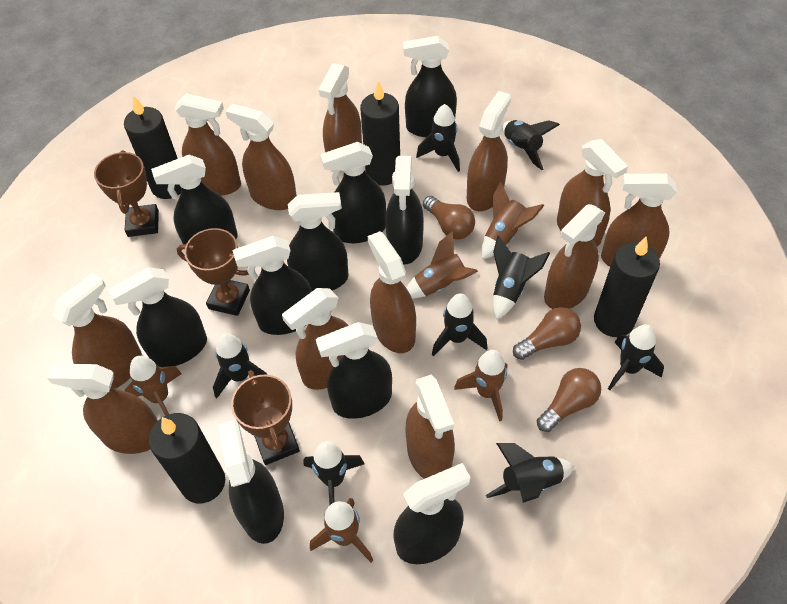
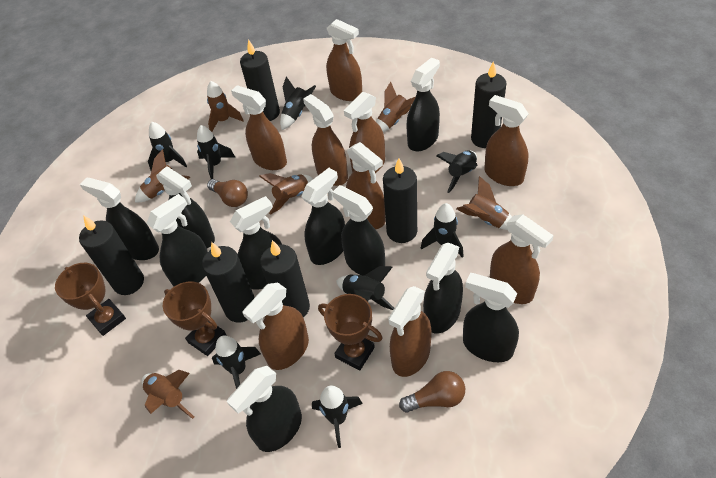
black candle: 4 -> 6
brown light bulb: 3 -> 2
brown rocket: 5 -> 6
brown spray bottle: 12 -> 9

